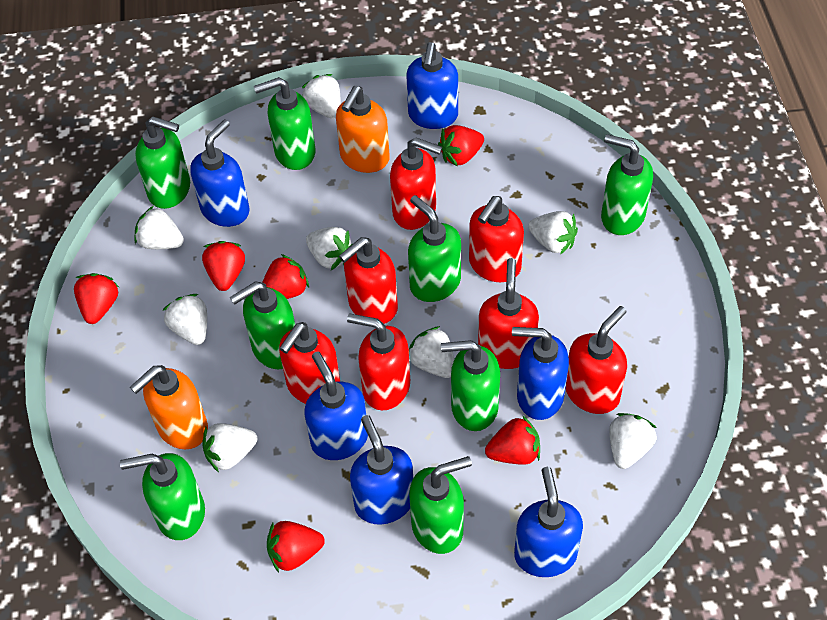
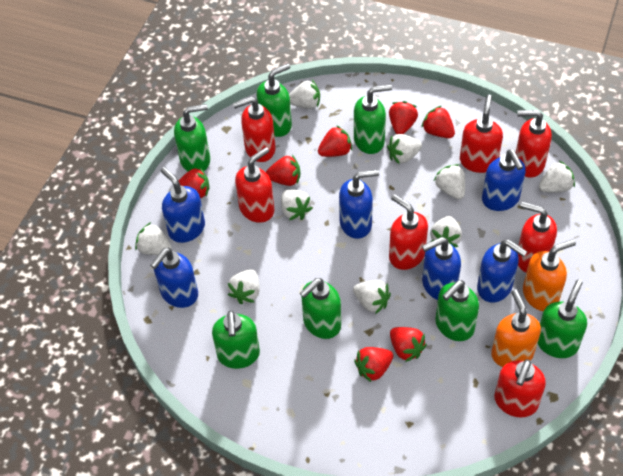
green soap dispenser: 8 -> 7
red strawberry: 6 -> 7
white strawberry: 8 -> 9

